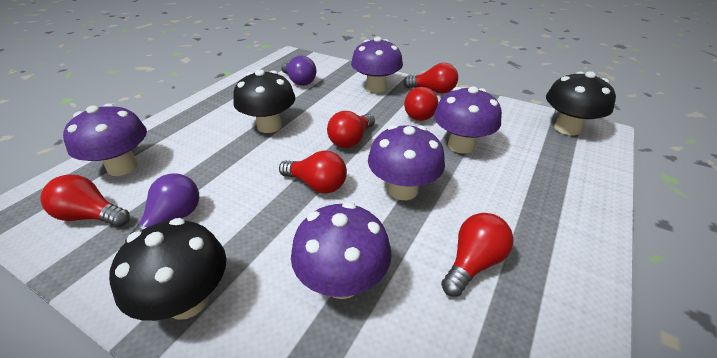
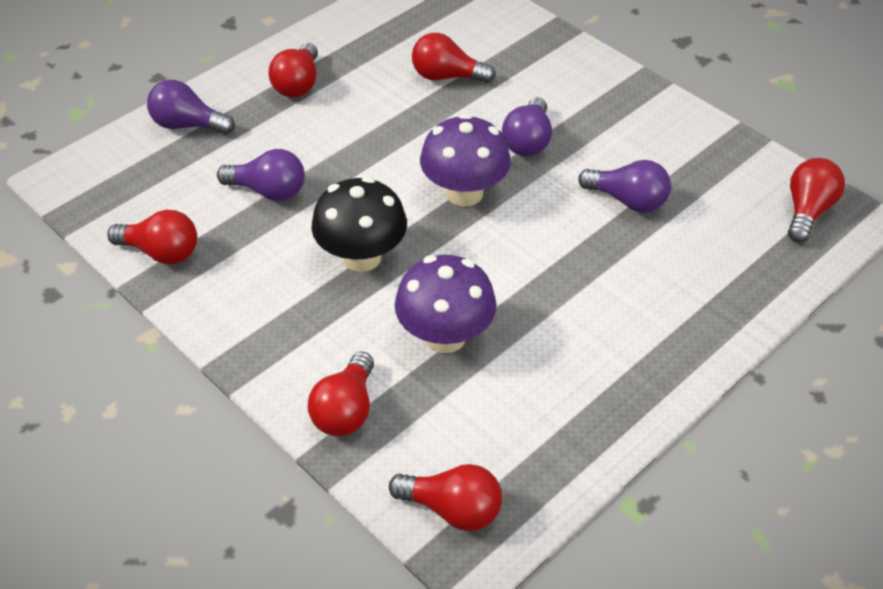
black mushroom: 3 -> 1
purple light bulb: 2 -> 4
purple mushroom: 5 -> 2

